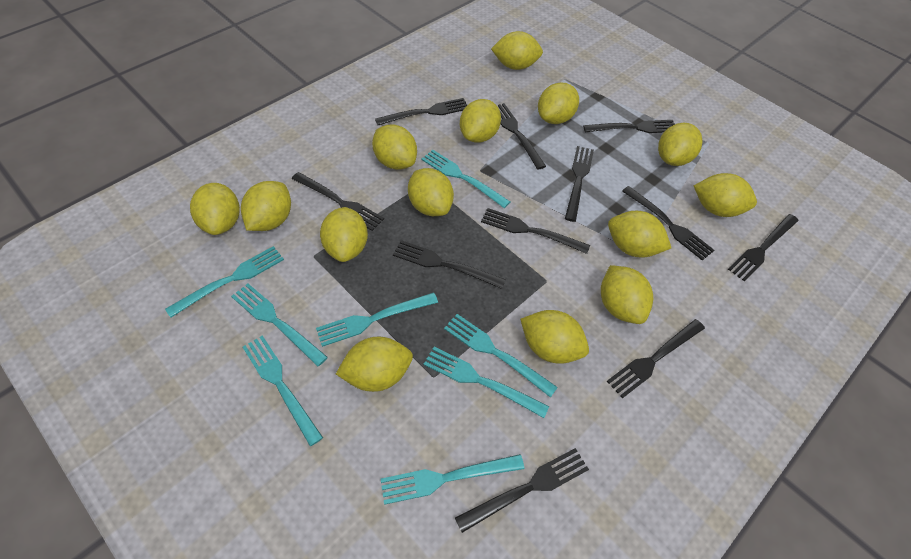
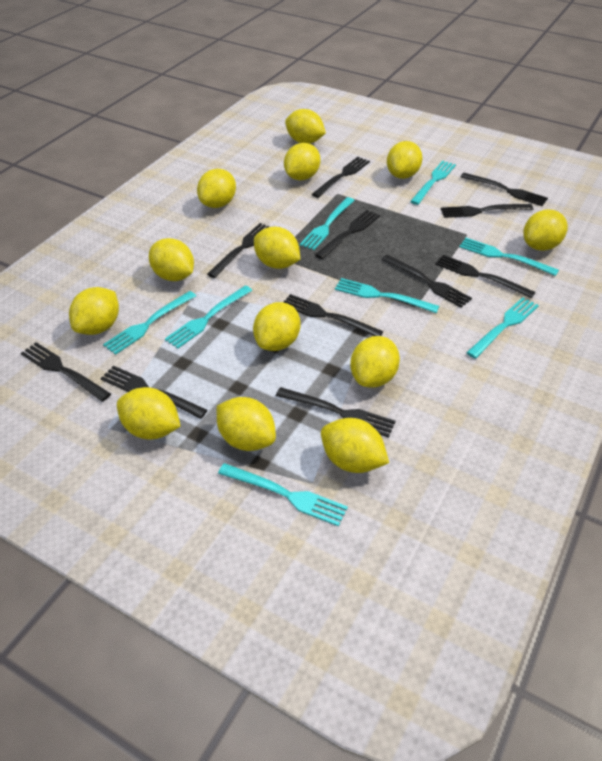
yellow lemon: 14 -> 13

